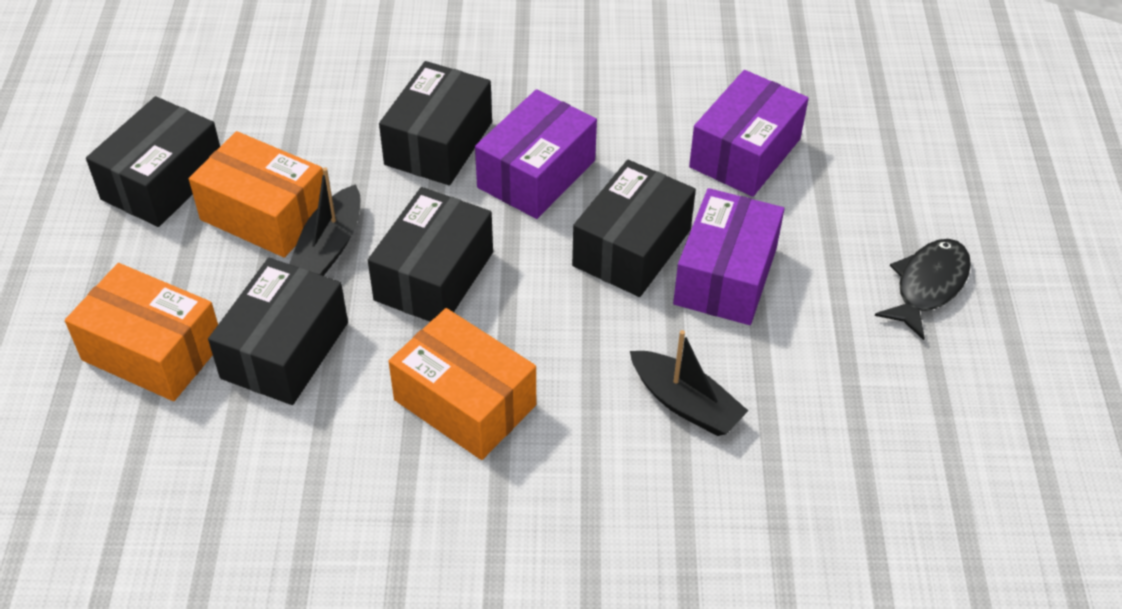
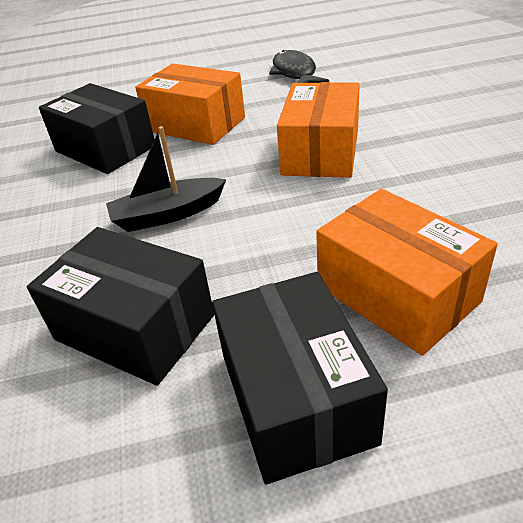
black boat: 2 -> 1
black box: 5 -> 3
purple box: 3 -> 0

